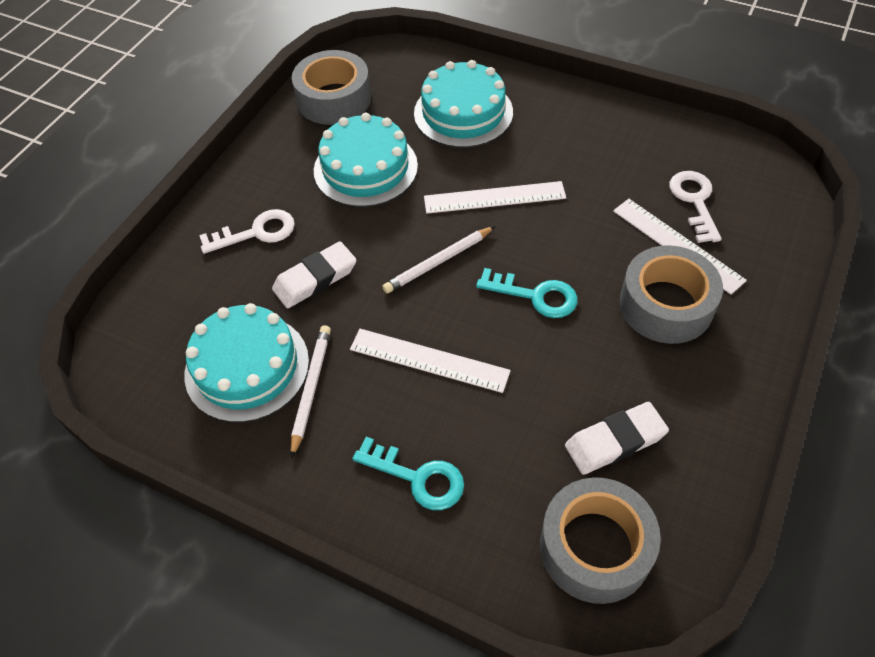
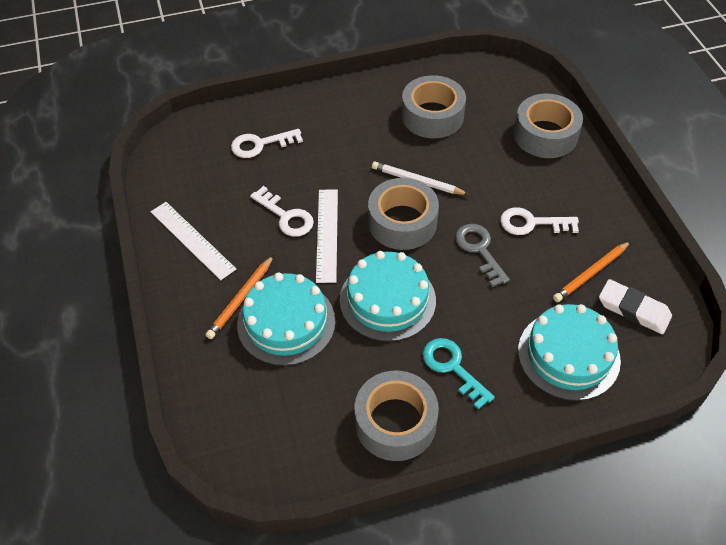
grey key: 0 -> 1
grey tape: 3 -> 4
orange pencil: 0 -> 2
turquoise key: 2 -> 1
white eraser: 2 -> 1
white key: 2 -> 3
white pencil: 2 -> 1
white ruler: 3 -> 2

